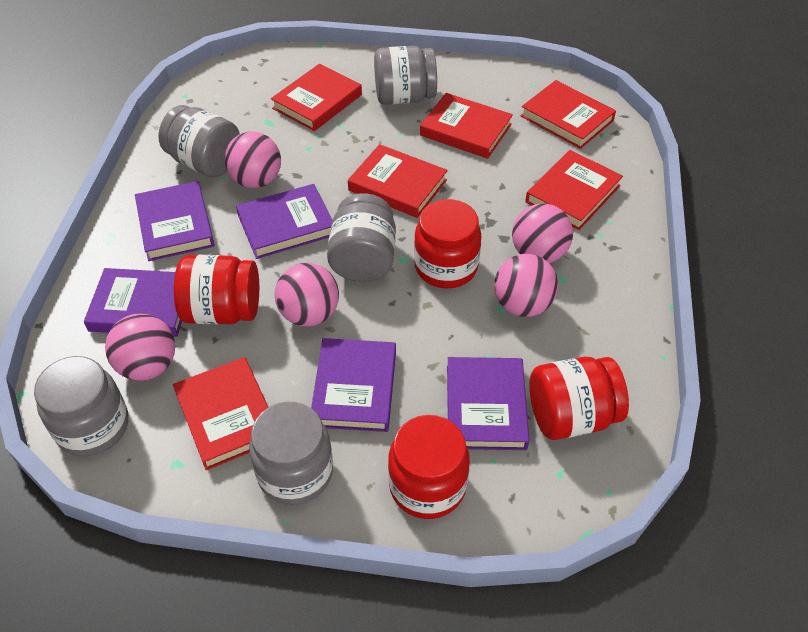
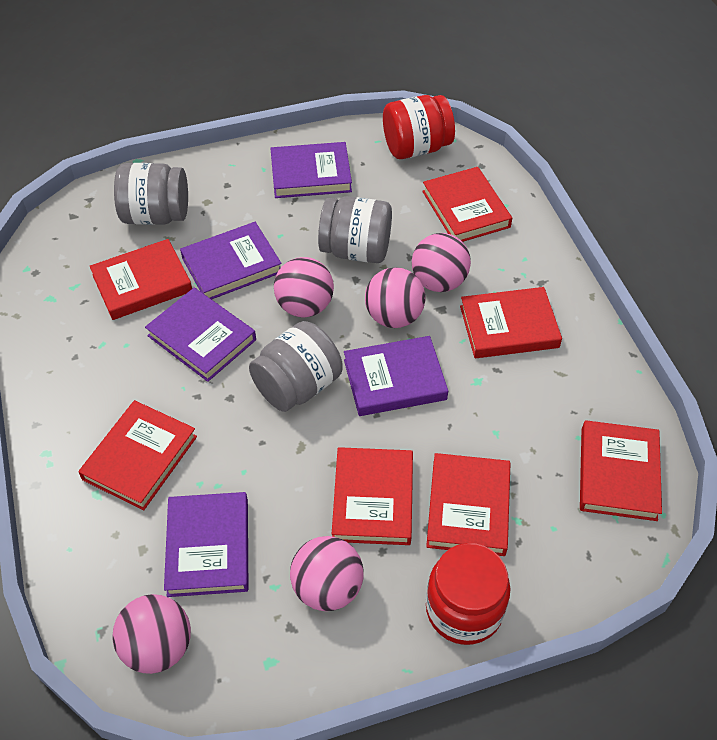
grey jar: 5 -> 3
red book: 6 -> 7
red jar: 4 -> 2

